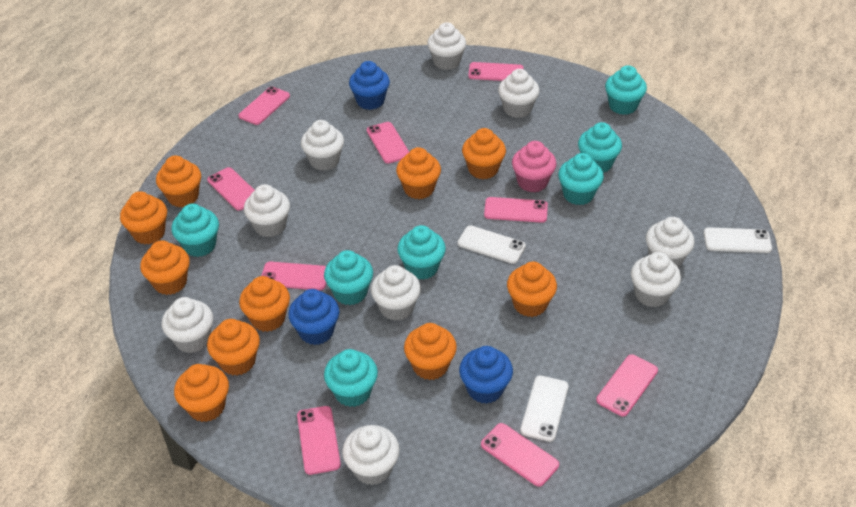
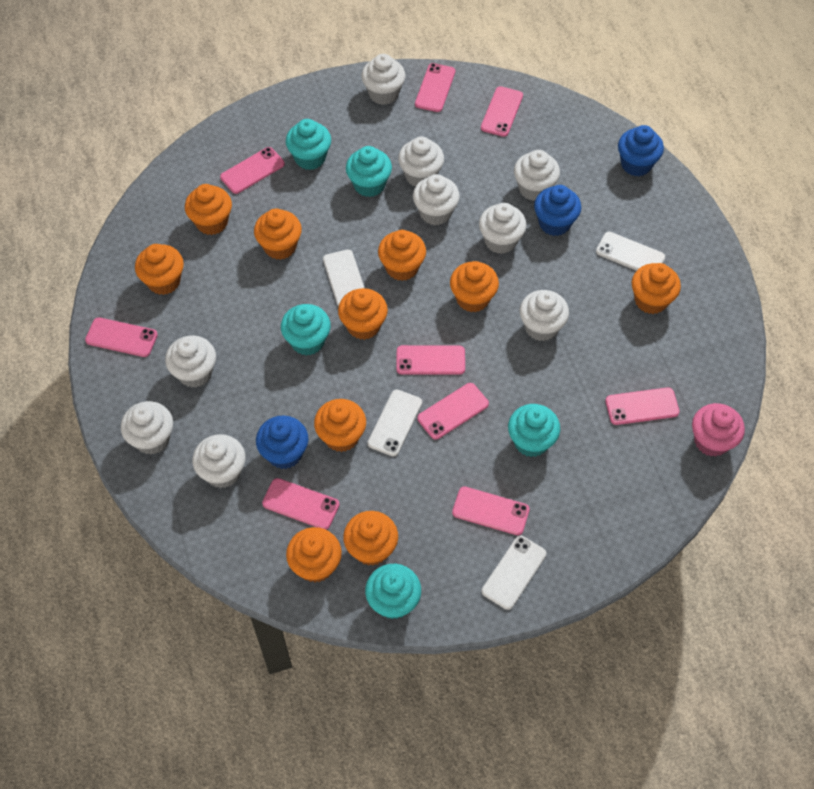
turquoise cupcake: 7 -> 5
white phone: 3 -> 4

